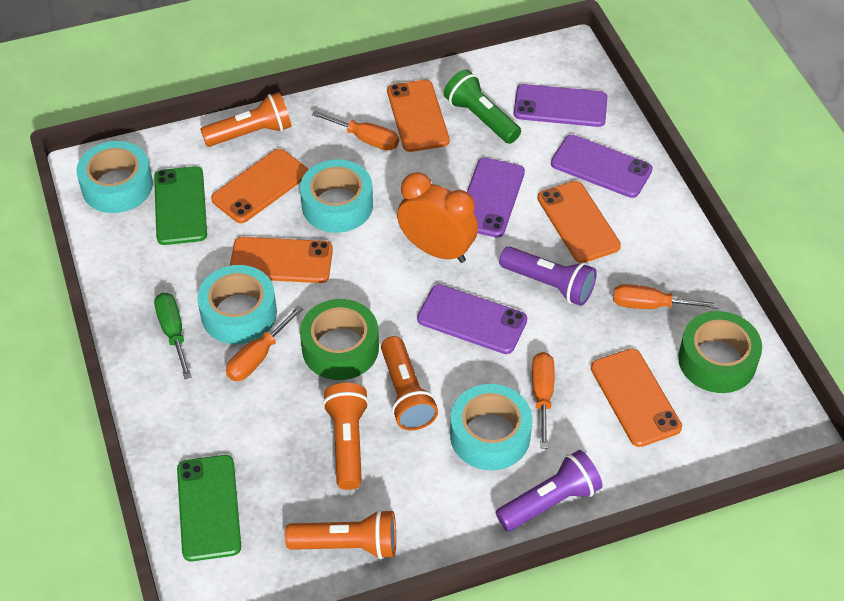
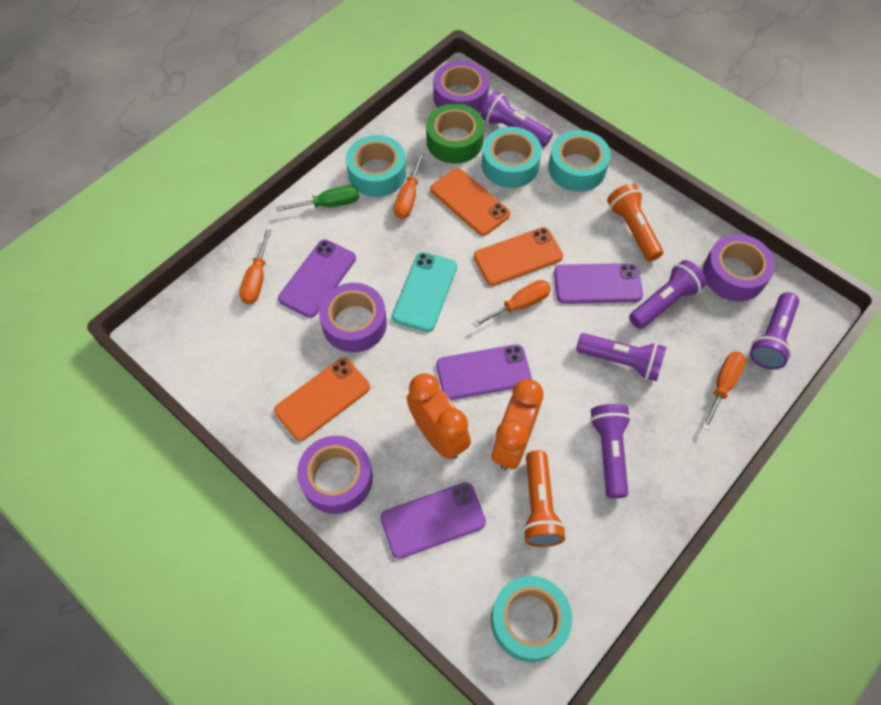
green flashlight: 1 -> 0
green phone: 2 -> 0
green tape: 2 -> 1
orange clock: 1 -> 2
orange flashlight: 4 -> 2
orange phone: 5 -> 3
purple flashlight: 2 -> 5
purple tape: 0 -> 4
turquoise phone: 0 -> 1

